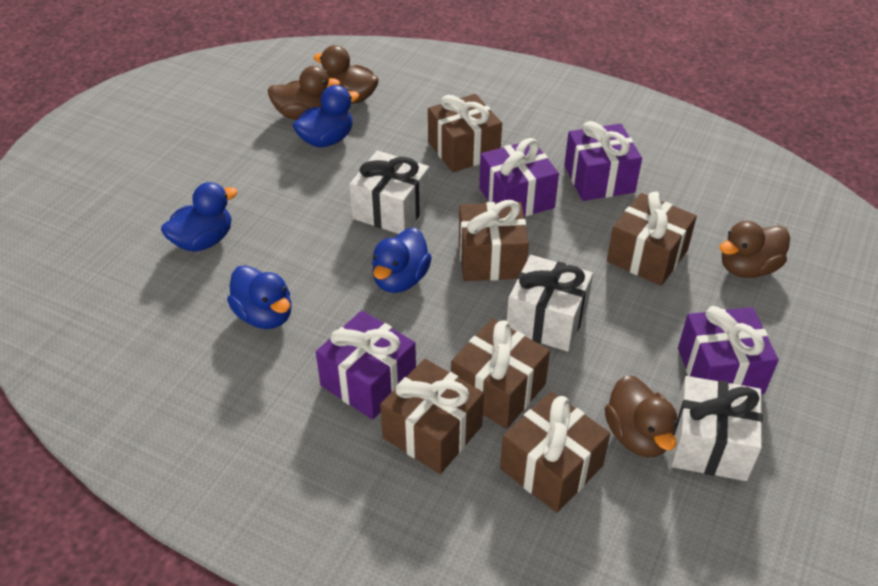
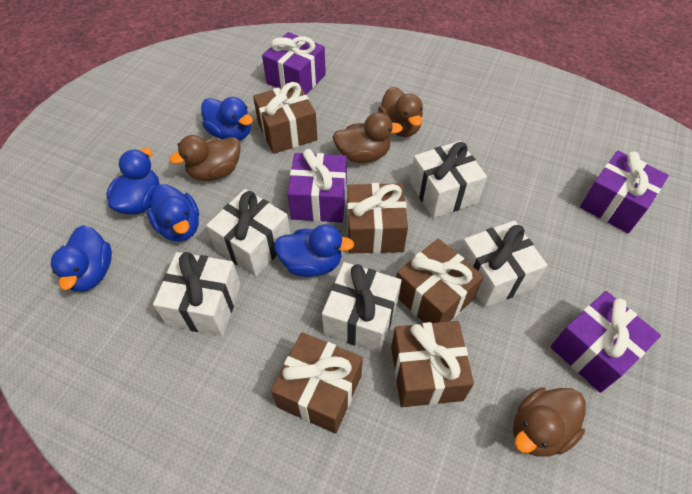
blue duck: 4 -> 5
brown gift: 6 -> 5
white gift: 3 -> 5

